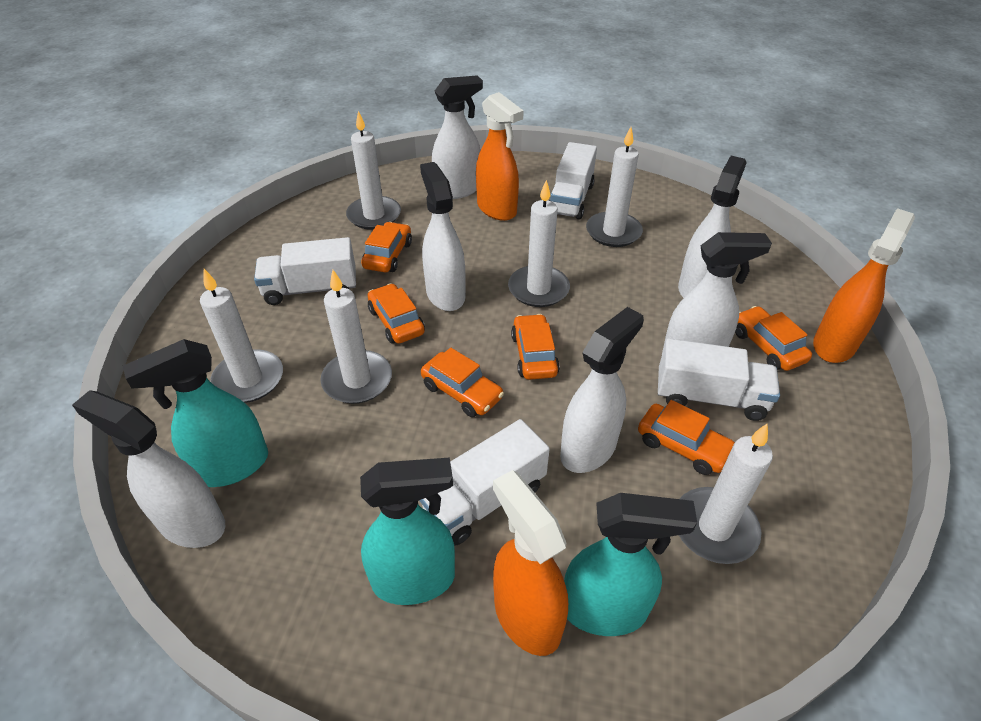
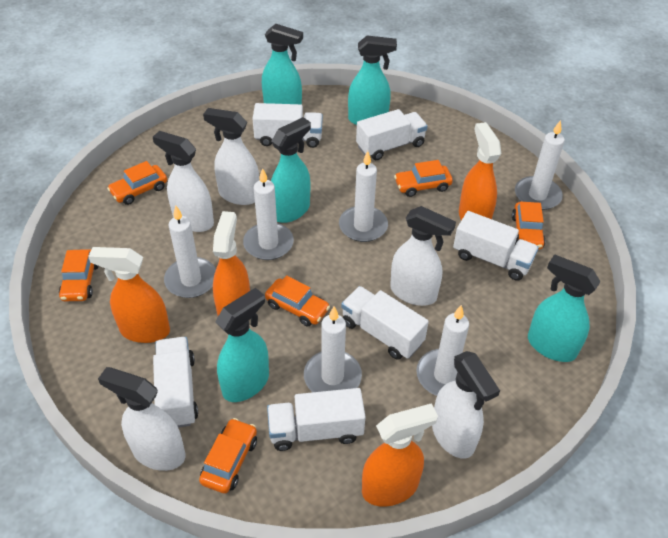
orange spray bottle: 3 -> 4
turquoise spray bottle: 3 -> 5
white spray bottle: 6 -> 5
white truck: 4 -> 6

